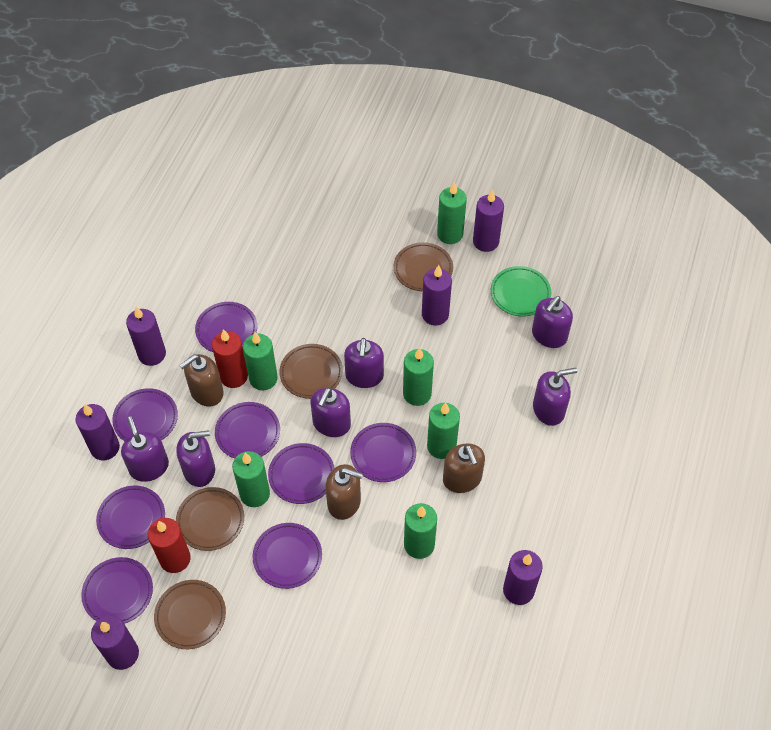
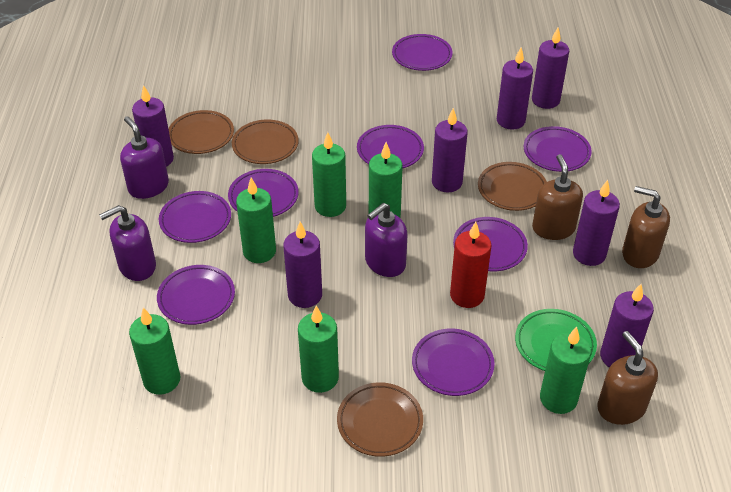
purple candle: 6 -> 7
purple soap dispenser: 6 -> 3
red candle: 2 -> 1

